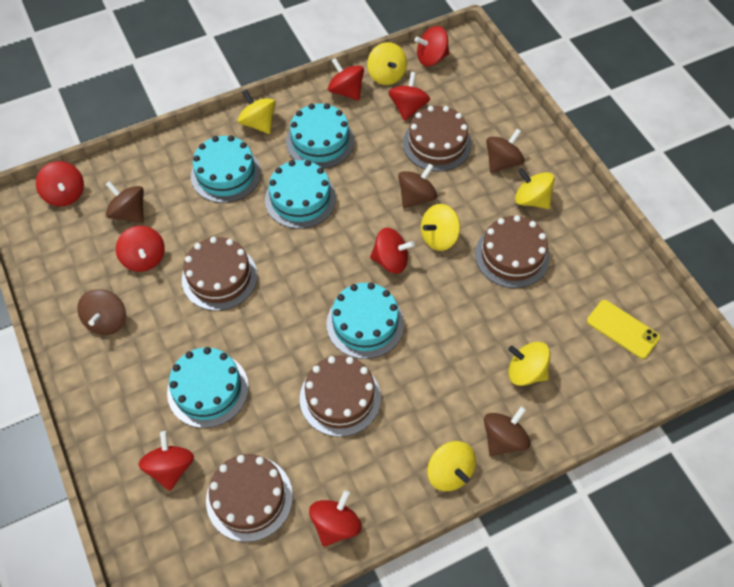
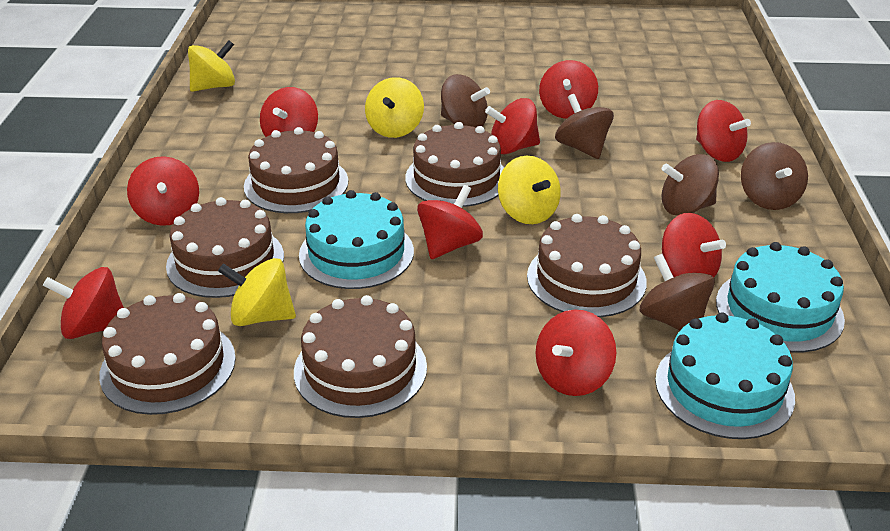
brown cake: 5 -> 6
red spinning top: 8 -> 9
turquoise cake: 5 -> 3
yellow phone: 1 -> 0
yellow spinning top: 6 -> 4

